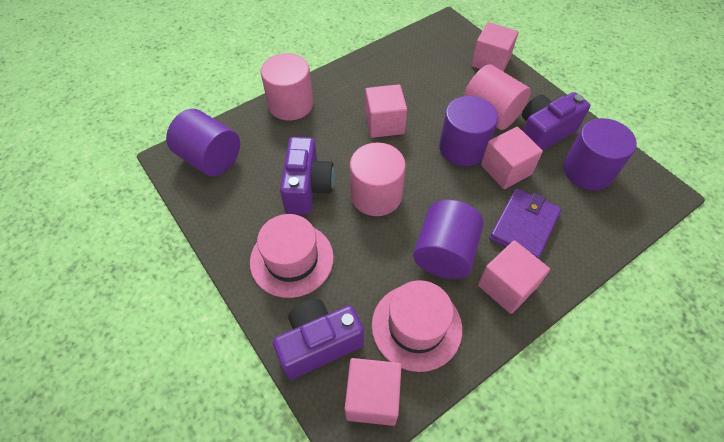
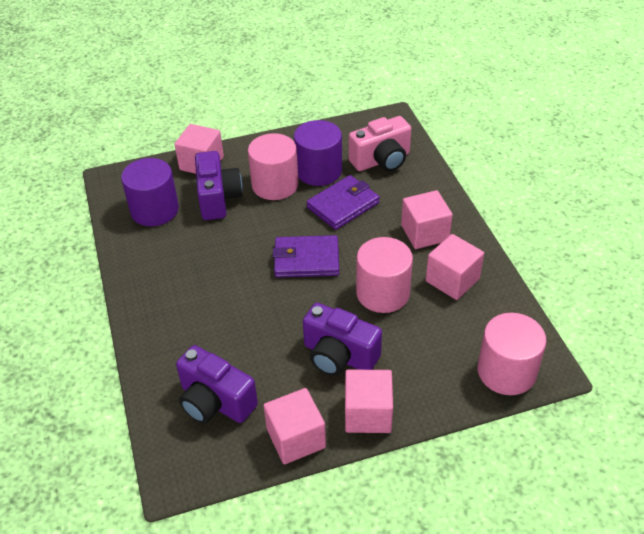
pink camera: 0 -> 1
pink hat: 2 -> 0
purple cylinder: 4 -> 2
purple wallet: 1 -> 2

